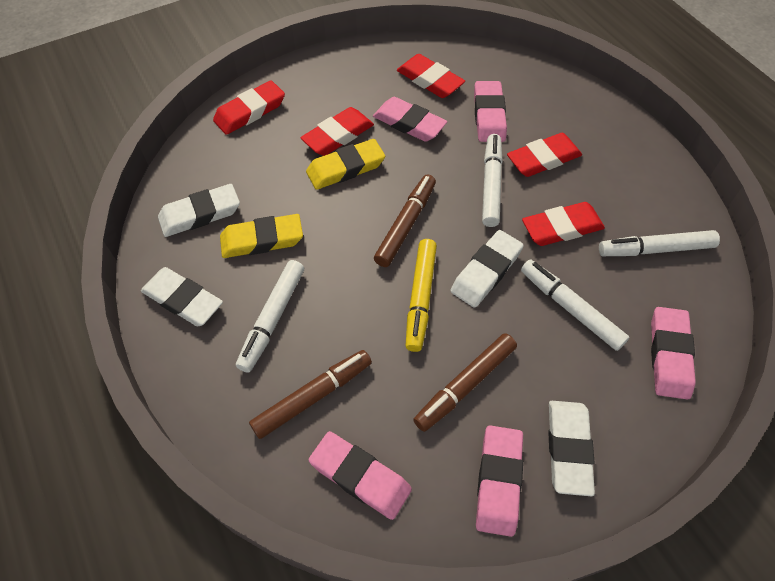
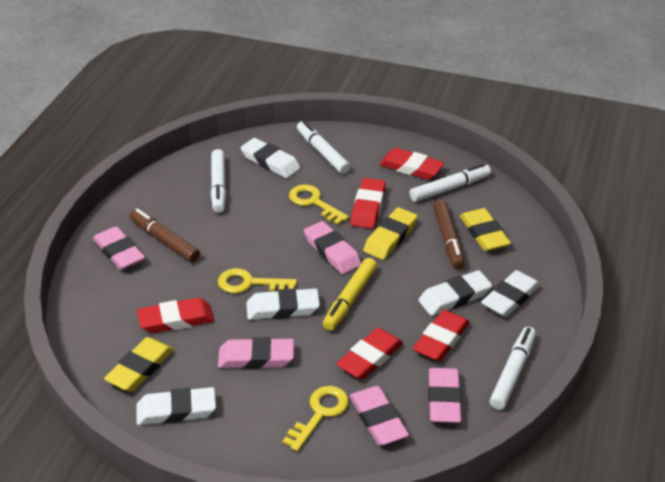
brown marker: 3 -> 2
white eraser: 4 -> 5
yellow eraser: 2 -> 3
yellow key: 0 -> 3

